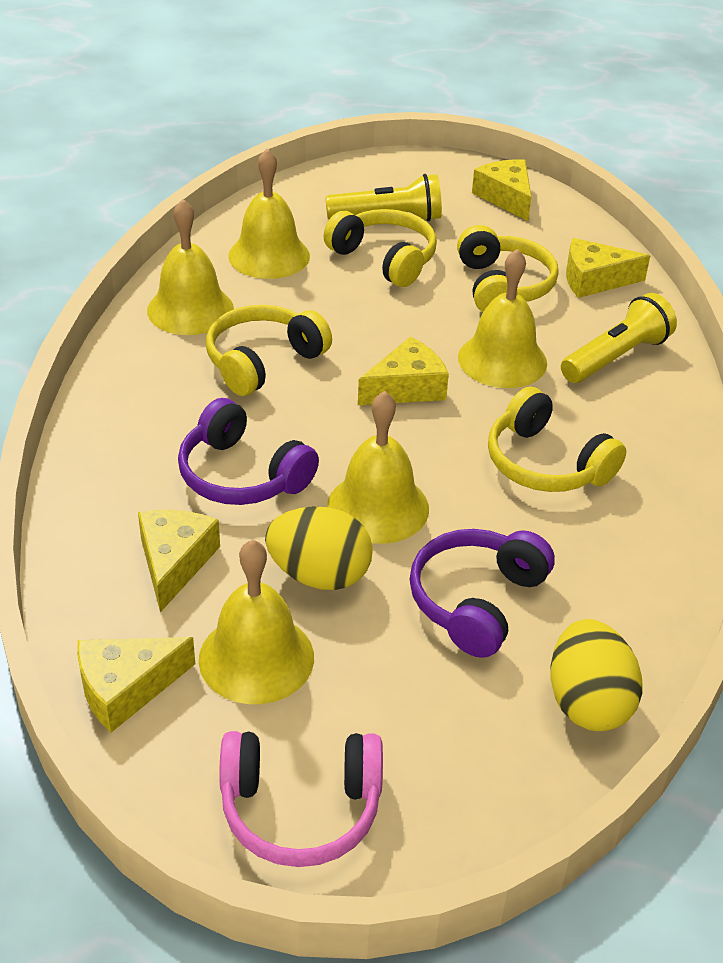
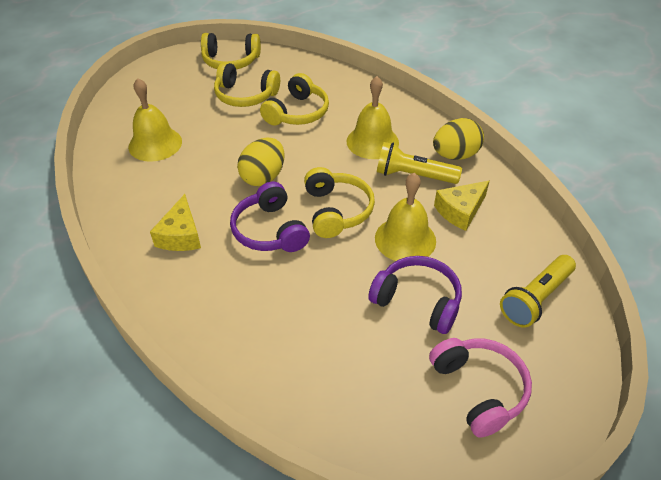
yellow bell: 5 -> 3
yellow cheese: 5 -> 2

